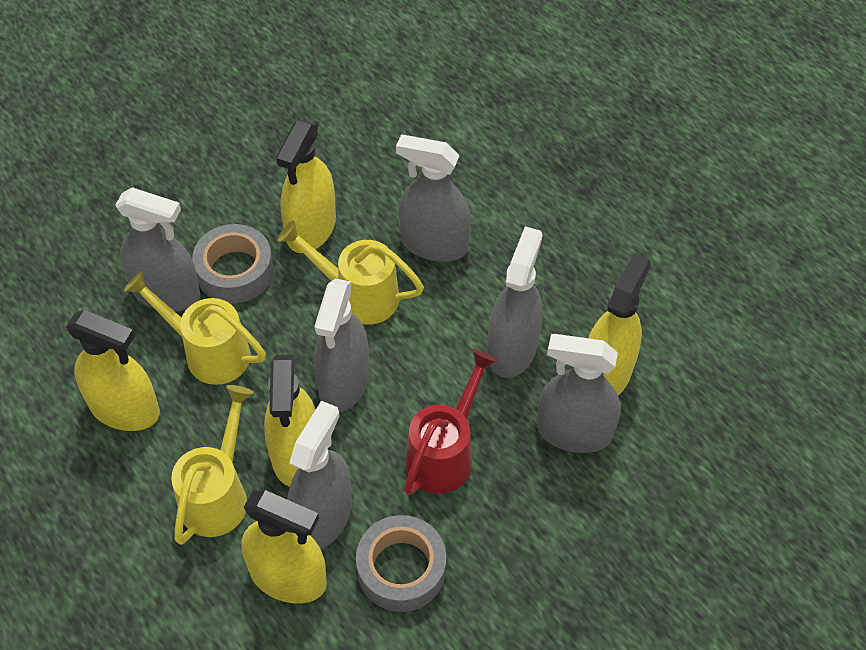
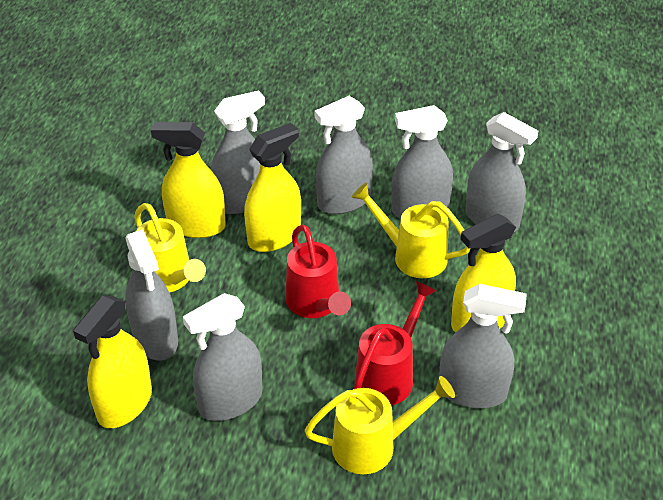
grey spray bottle: 6 -> 7
grey tape: 2 -> 0
red watering can: 1 -> 2
yellow spray bottle: 5 -> 4

